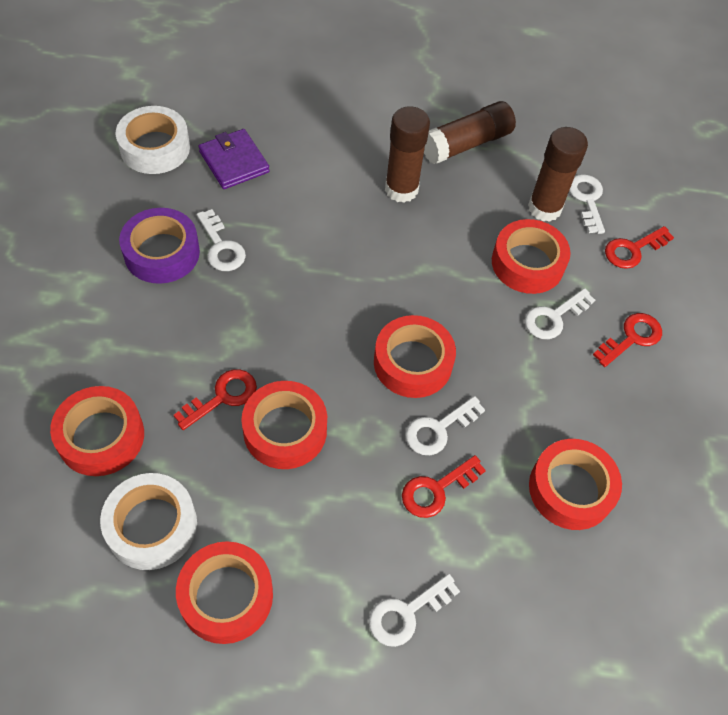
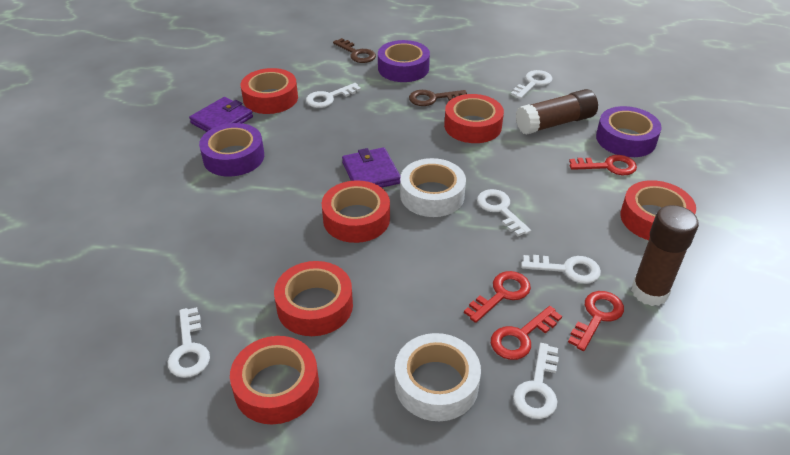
brown glue stick: 3 -> 2
brown key: 0 -> 2
purple tape: 1 -> 3
purple wallet: 1 -> 2
white key: 5 -> 6

